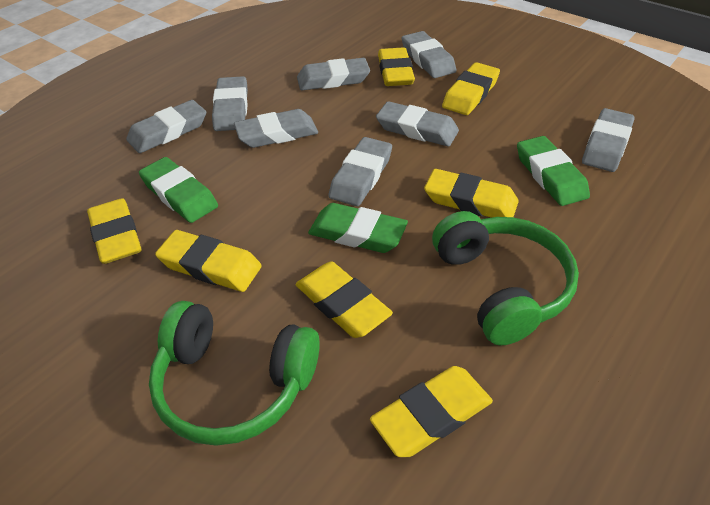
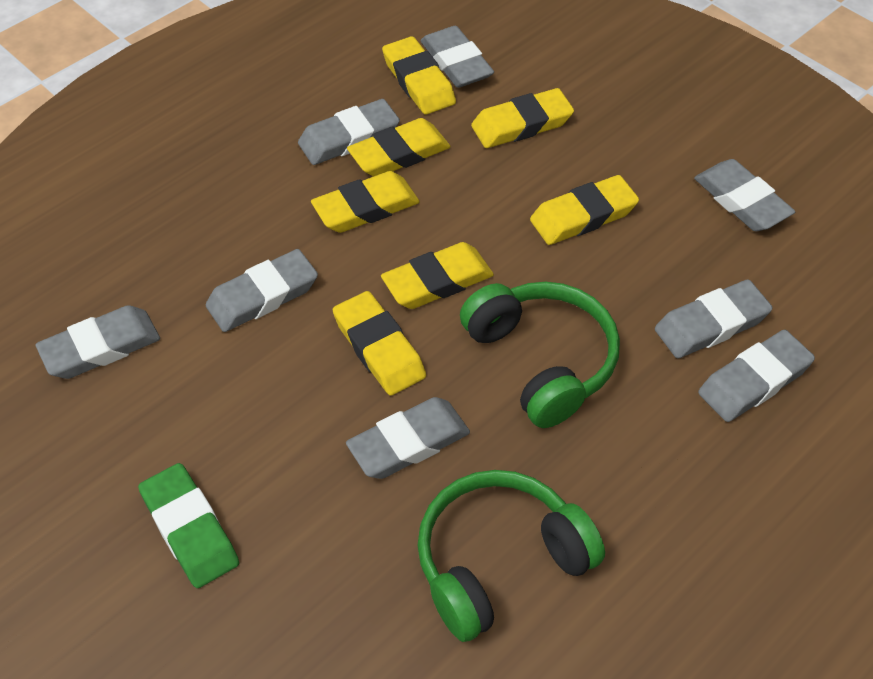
green eraser: 3 -> 1

